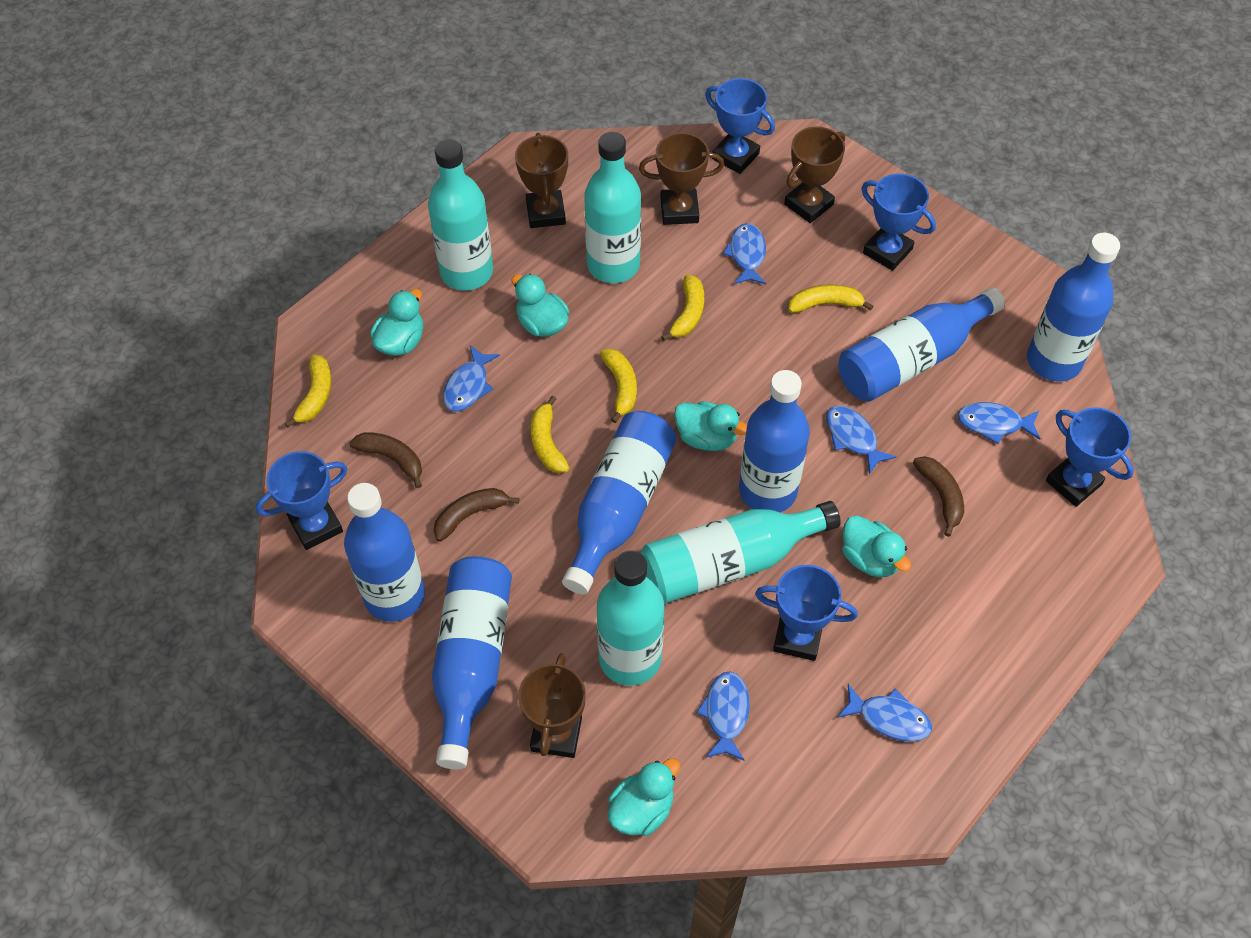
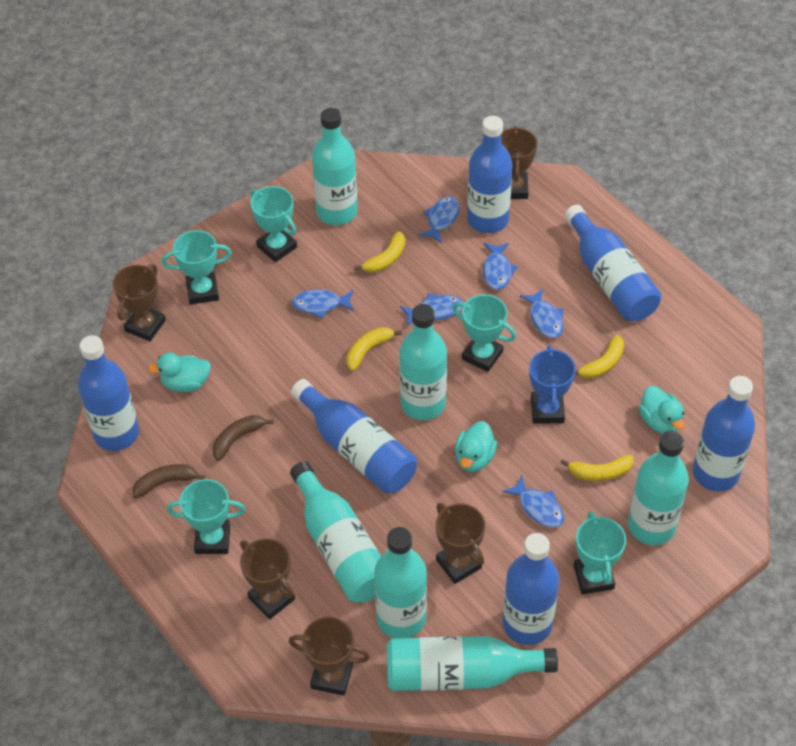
blue trophy: 5 -> 1
brown banana: 3 -> 2
brown trophy: 4 -> 5
turquoise bottle: 4 -> 6
turquoise duck: 5 -> 3
turquoise trophy: 0 -> 5
yellow banana: 5 -> 4

